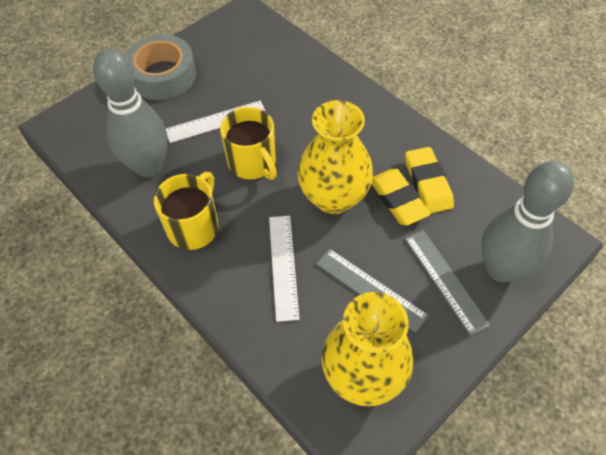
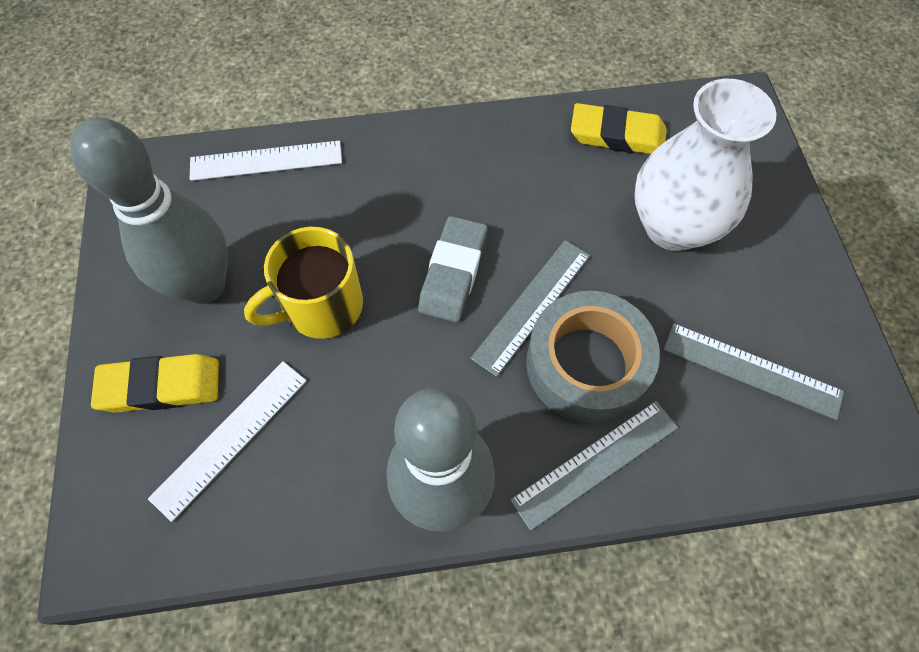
grey eraser: 0 -> 1
grey ruler: 2 -> 3
white vase: 0 -> 1
yellow mug: 2 -> 1
yellow vase: 2 -> 0

